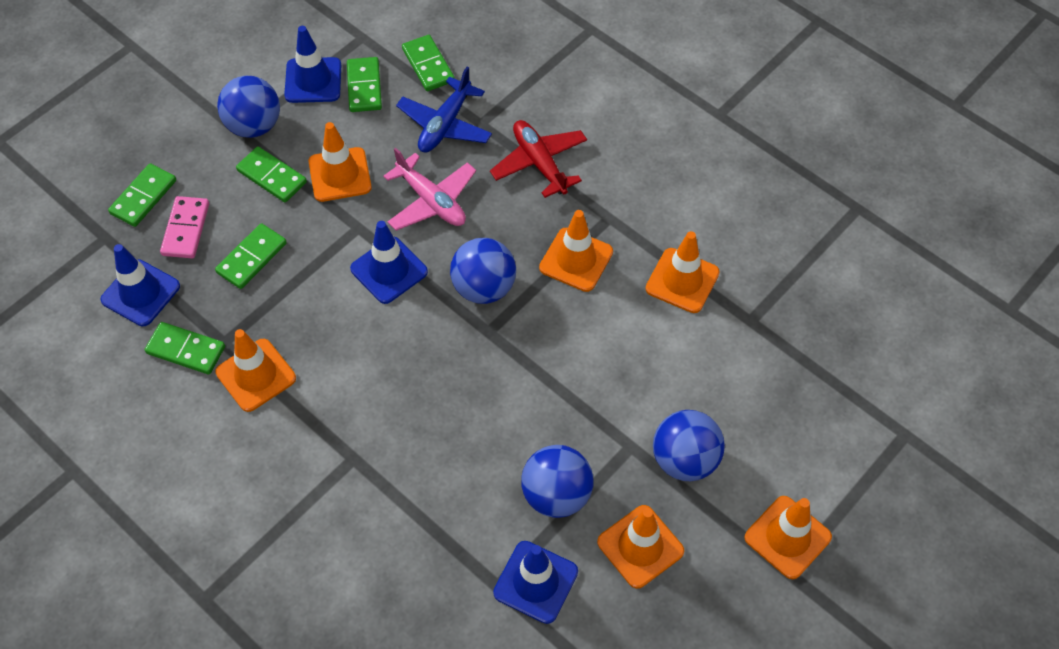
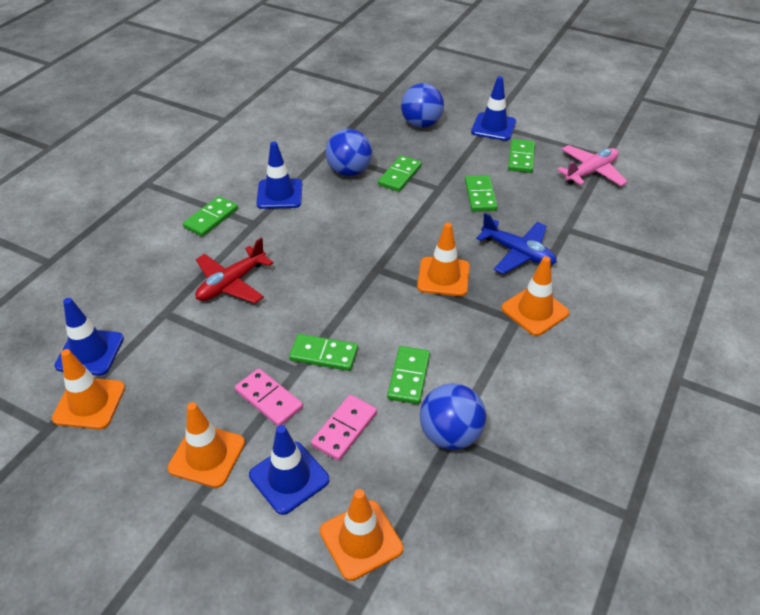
blue ball: 4 -> 3
orange traffic cone: 6 -> 5
pink domino: 1 -> 2

